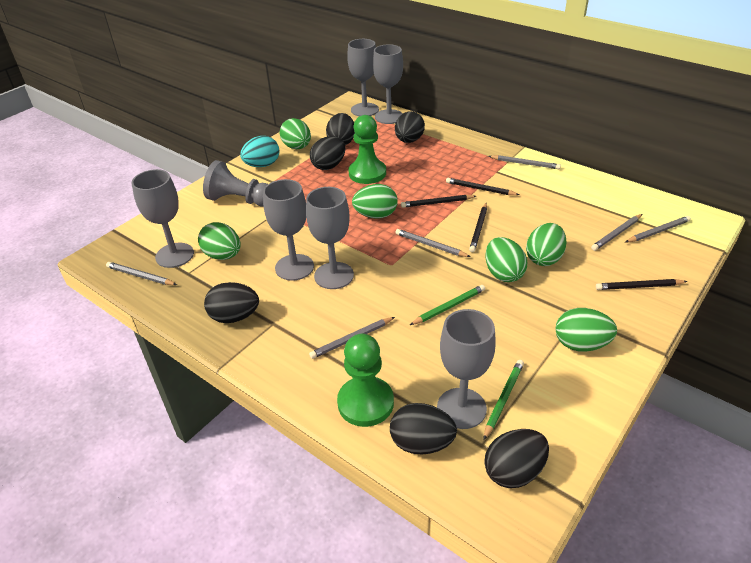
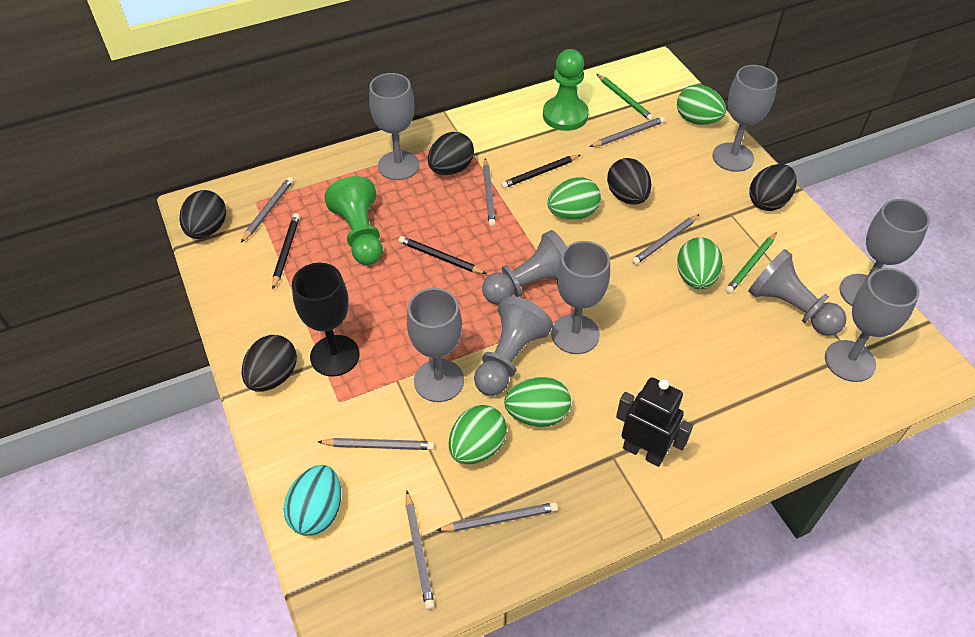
black egg: 6 -> 5
black goblet: 0 -> 1
black pencil: 4 -> 3
black robot: 0 -> 1
green egg: 6 -> 5
grey pawn: 1 -> 3
grey pencil: 6 -> 7

